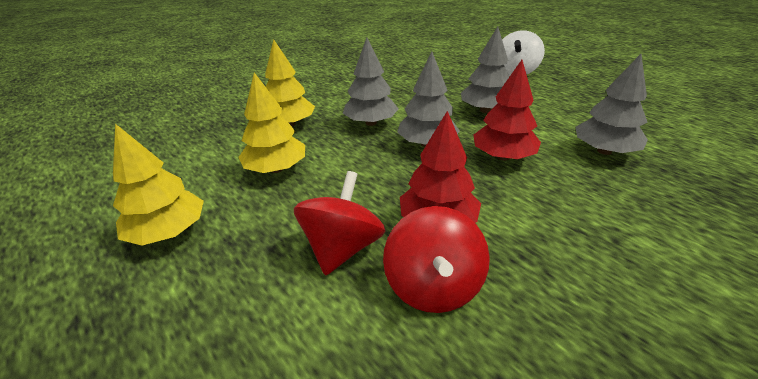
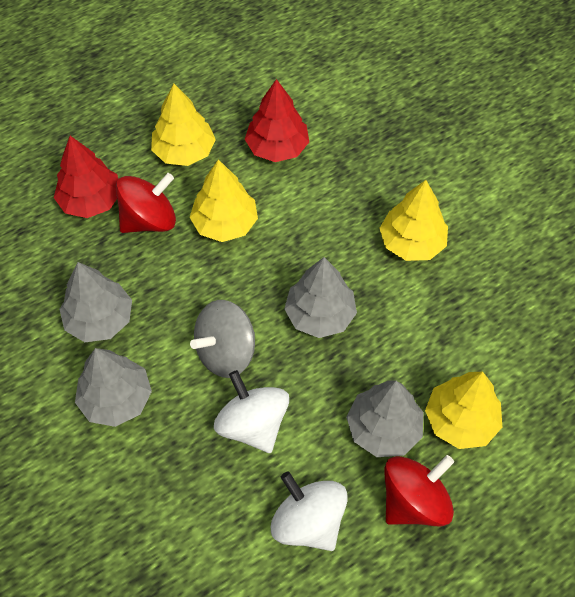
grey spinning top: 0 -> 1
white spinning top: 1 -> 2
yellow tree: 3 -> 4

